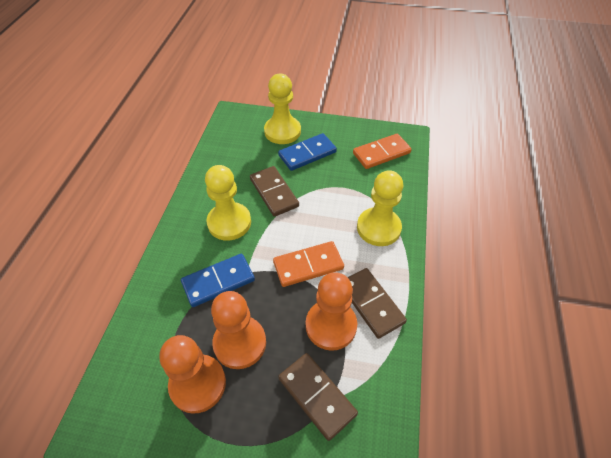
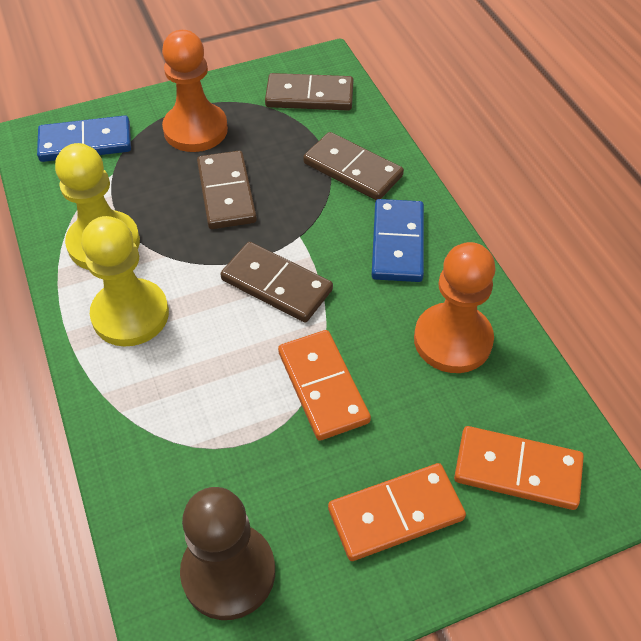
brown domino: 3 -> 4
brown pawn: 0 -> 1
orange domino: 2 -> 3
orange pawn: 3 -> 2
yellow pawn: 3 -> 2

